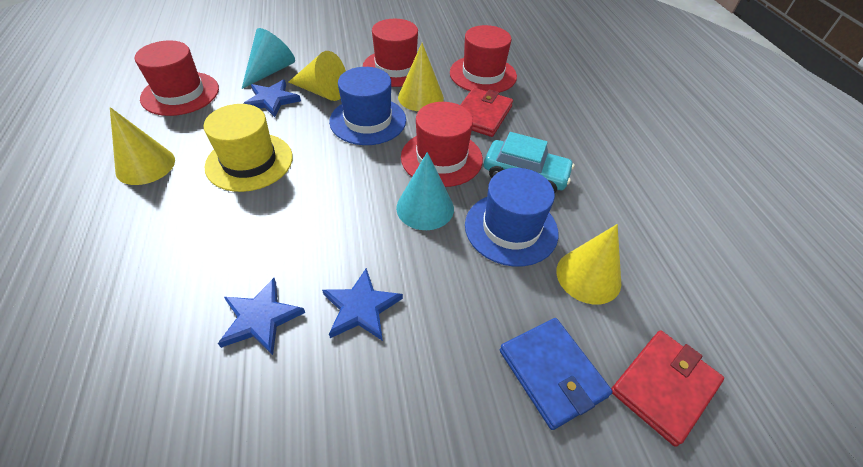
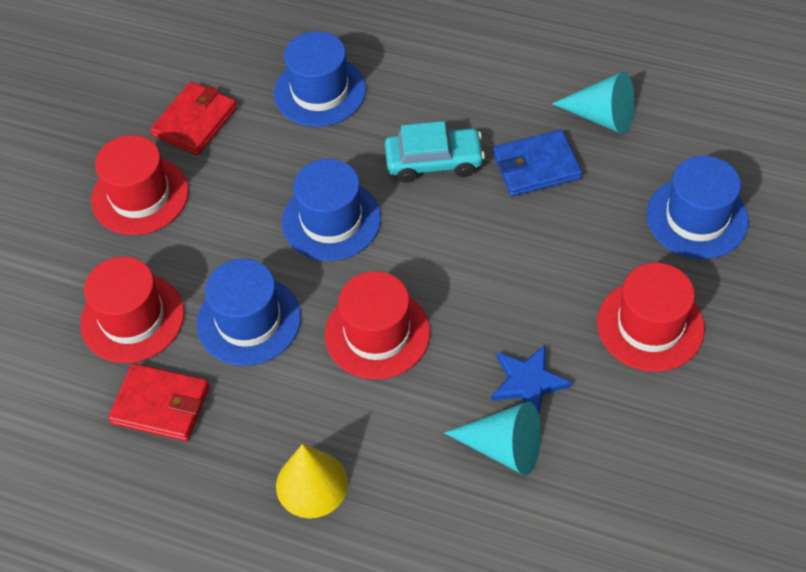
blue hat: 2 -> 4
blue star: 3 -> 1
yellow cone: 4 -> 1
yellow hat: 1 -> 0

